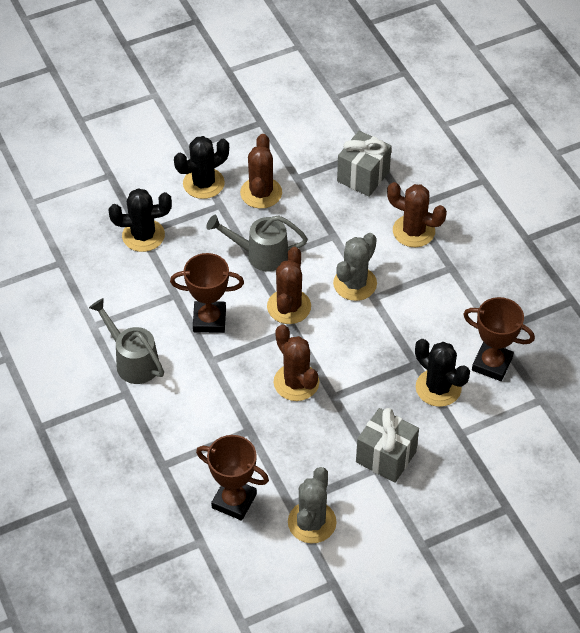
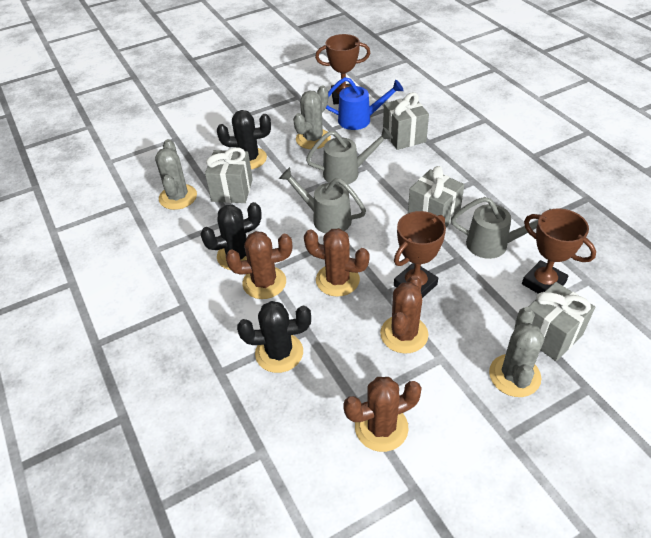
blue watering can: 0 -> 1
grey cactus: 2 -> 3
grey gift: 2 -> 4
grey watering can: 2 -> 3

